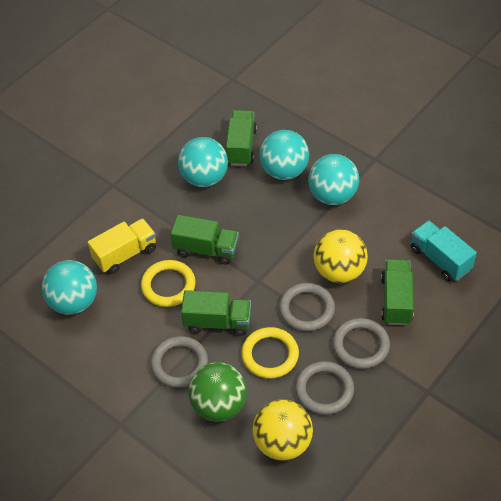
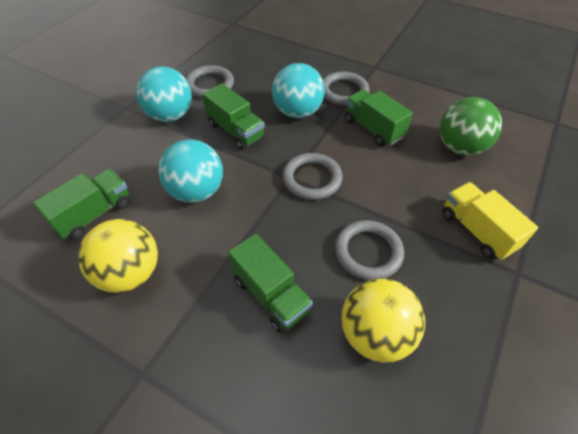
turquoise ball: 4 -> 3
turquoise truck: 1 -> 0
yellow ring: 2 -> 0

